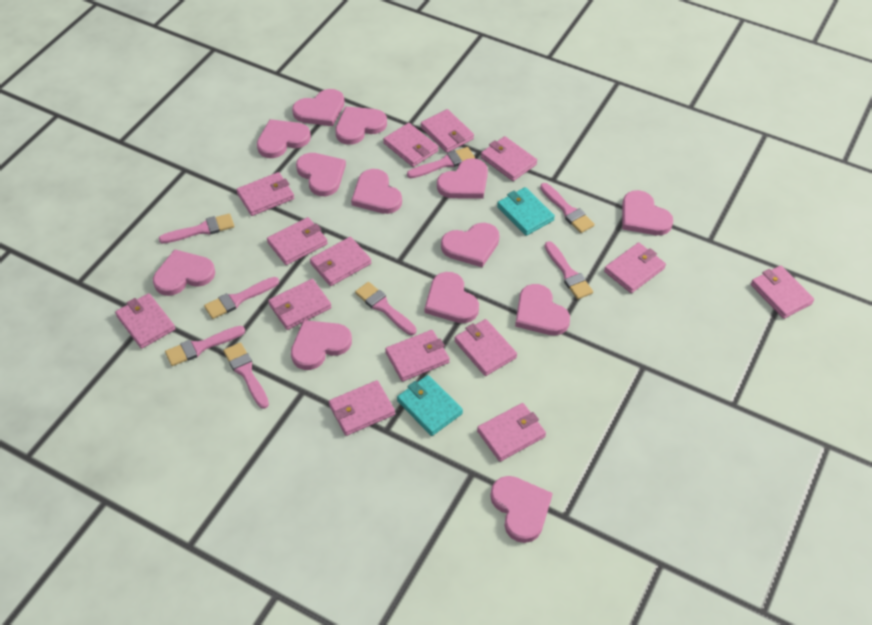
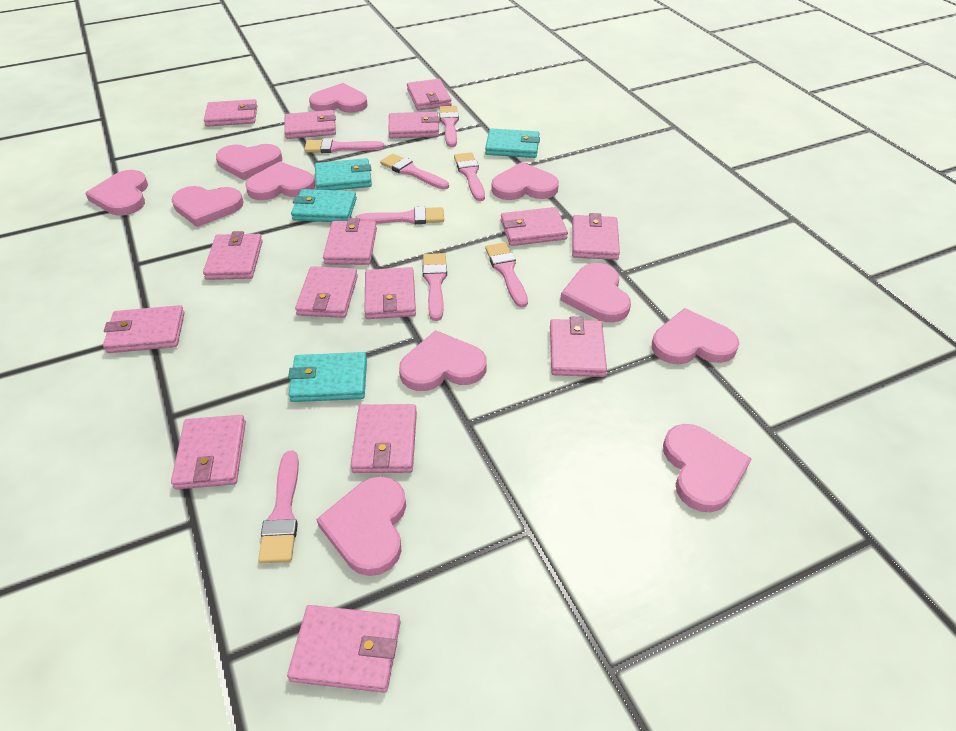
pink heart: 13 -> 11
pink wallet: 14 -> 15
turquoise wallet: 2 -> 4

